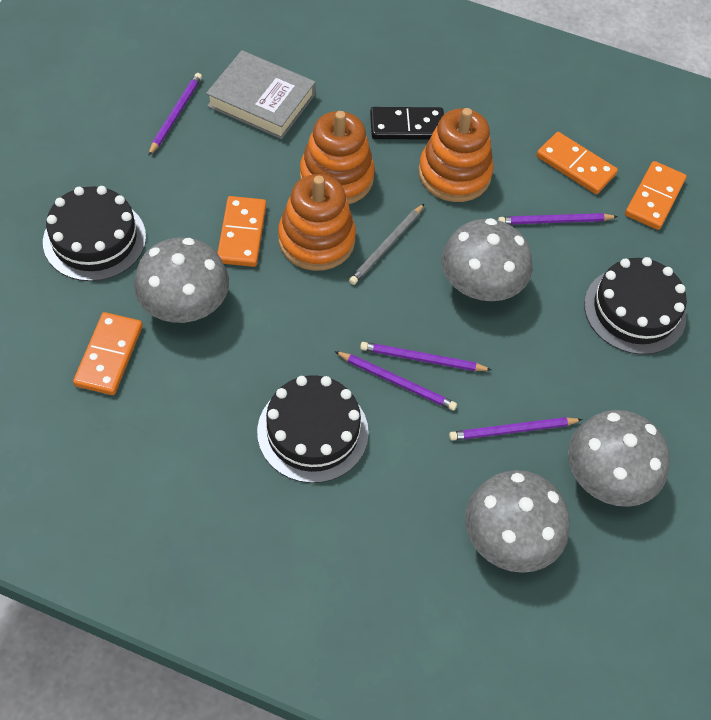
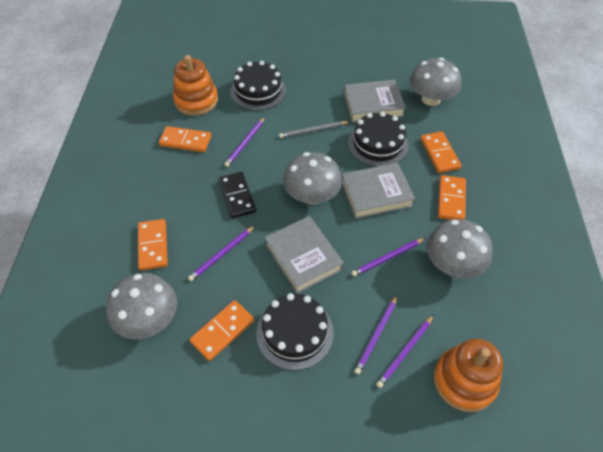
grey book: 1 -> 3
orange domino: 4 -> 5
orange stacking toy: 3 -> 2

